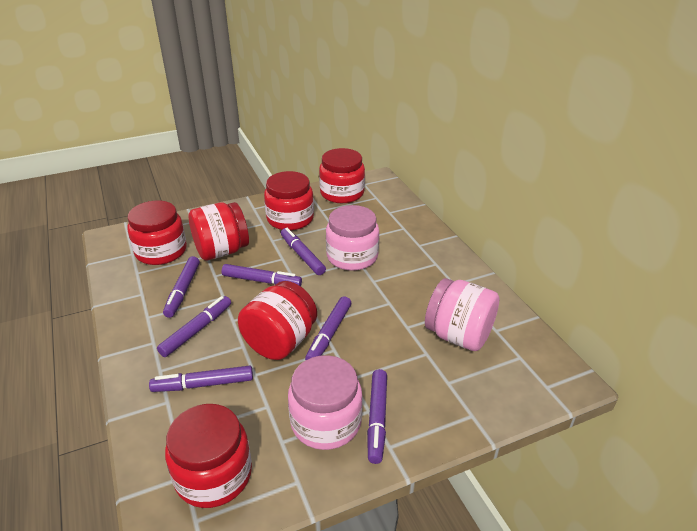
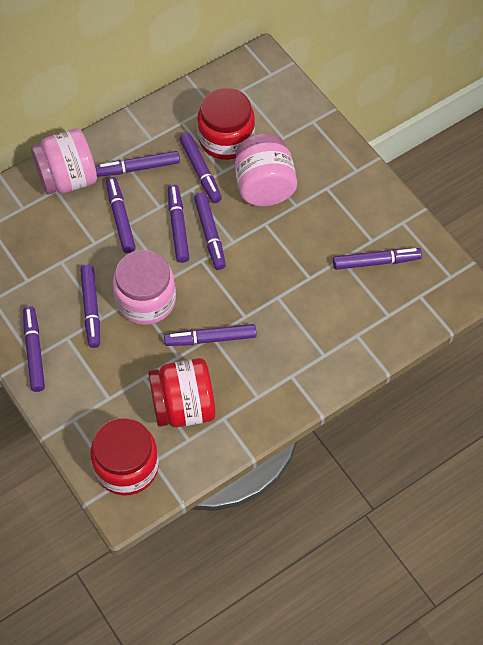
purple marker: 7 -> 9
red jar: 6 -> 3

